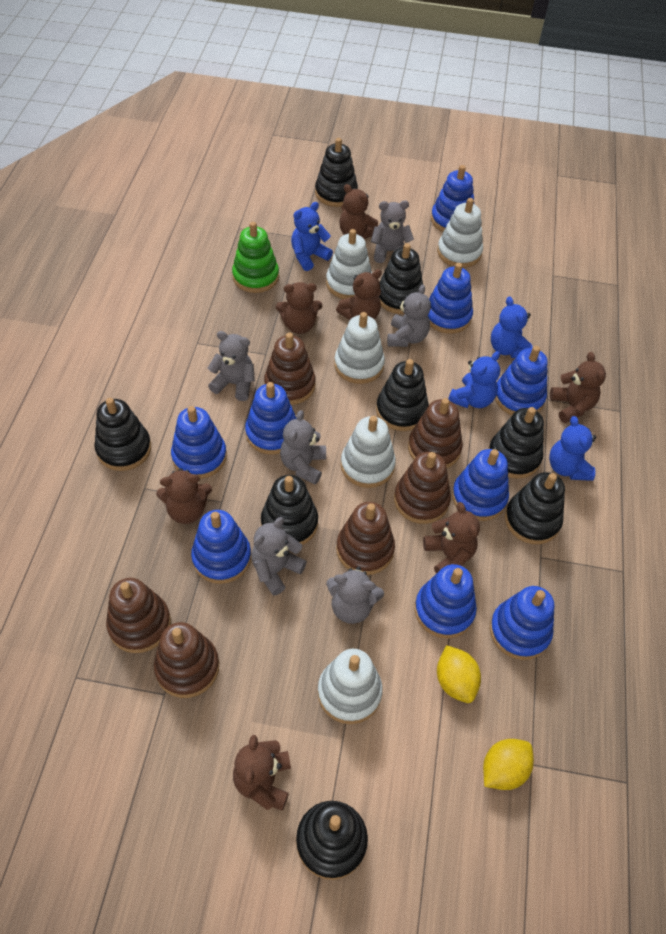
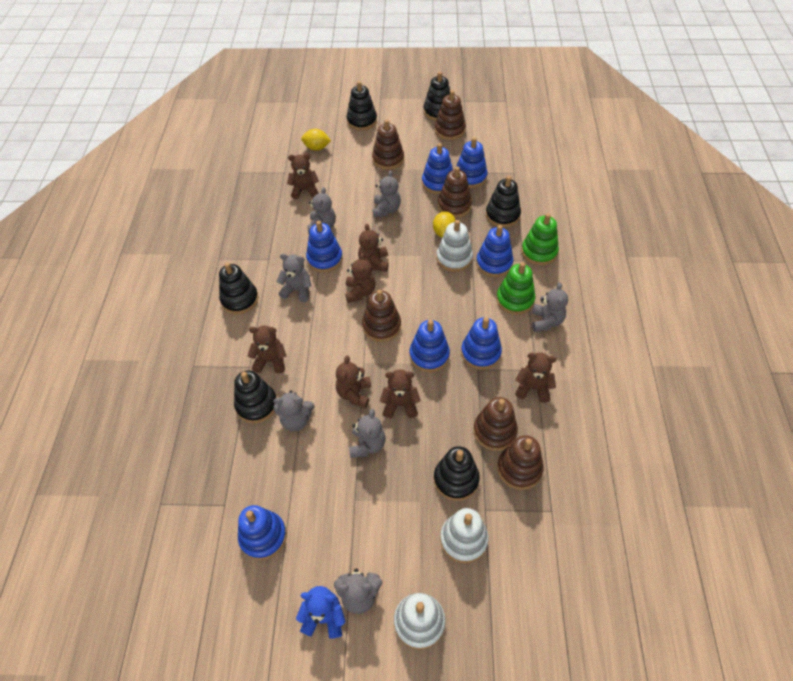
black stacking toy: 8 -> 6
blue stacking toy: 9 -> 7
blue teddy bear: 4 -> 1
green stacking toy: 1 -> 2
grey teddy bear: 6 -> 7
white stacking toy: 5 -> 3

